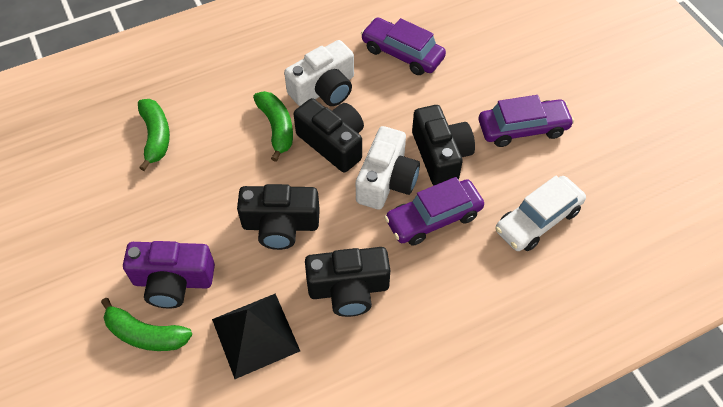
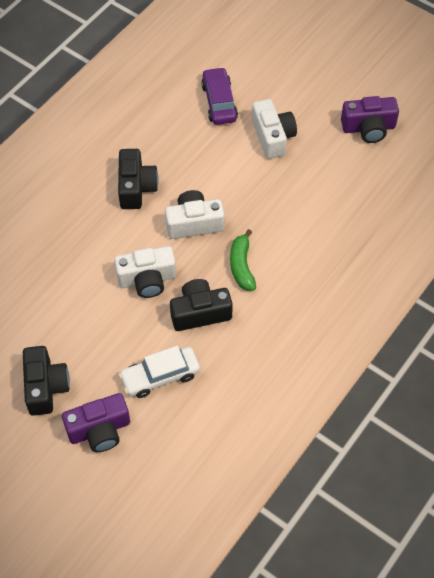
black camera: 4 -> 3
black pyramid: 1 -> 0
green banana: 3 -> 1
purple camera: 1 -> 2
purple car: 3 -> 1
white camera: 2 -> 3

